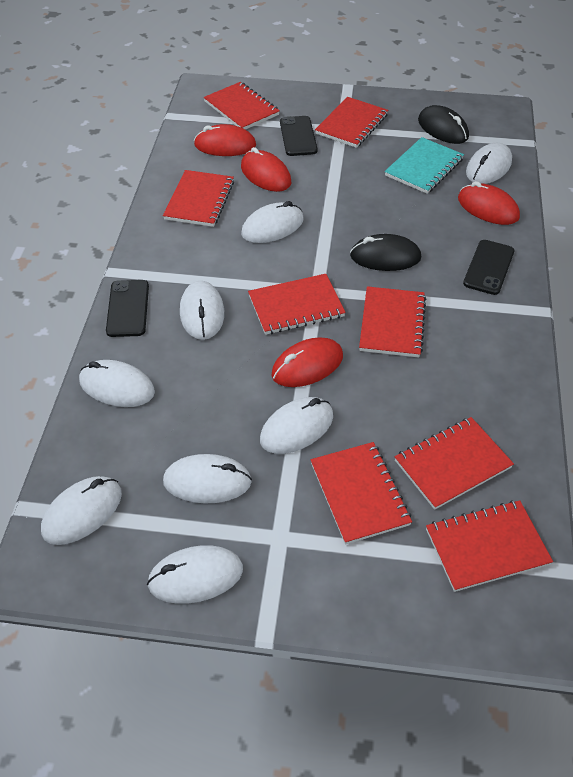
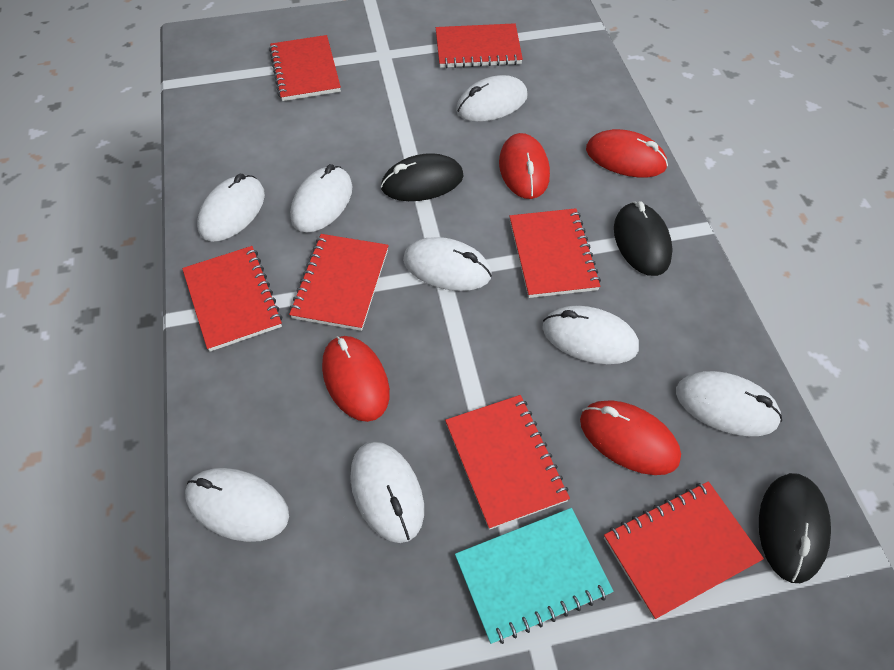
black mouse: 2 -> 3
black phone: 3 -> 0
red notebook: 8 -> 7

